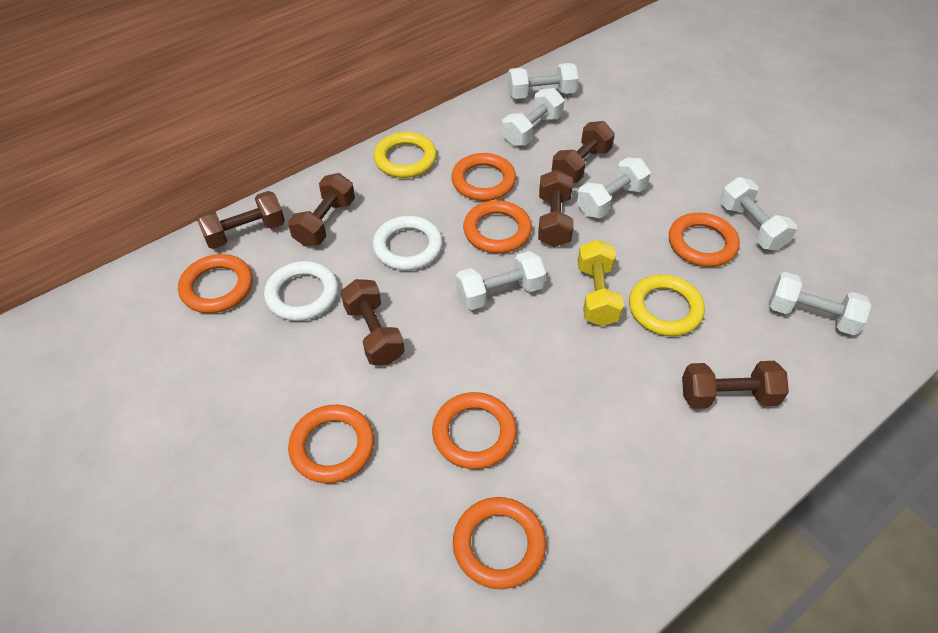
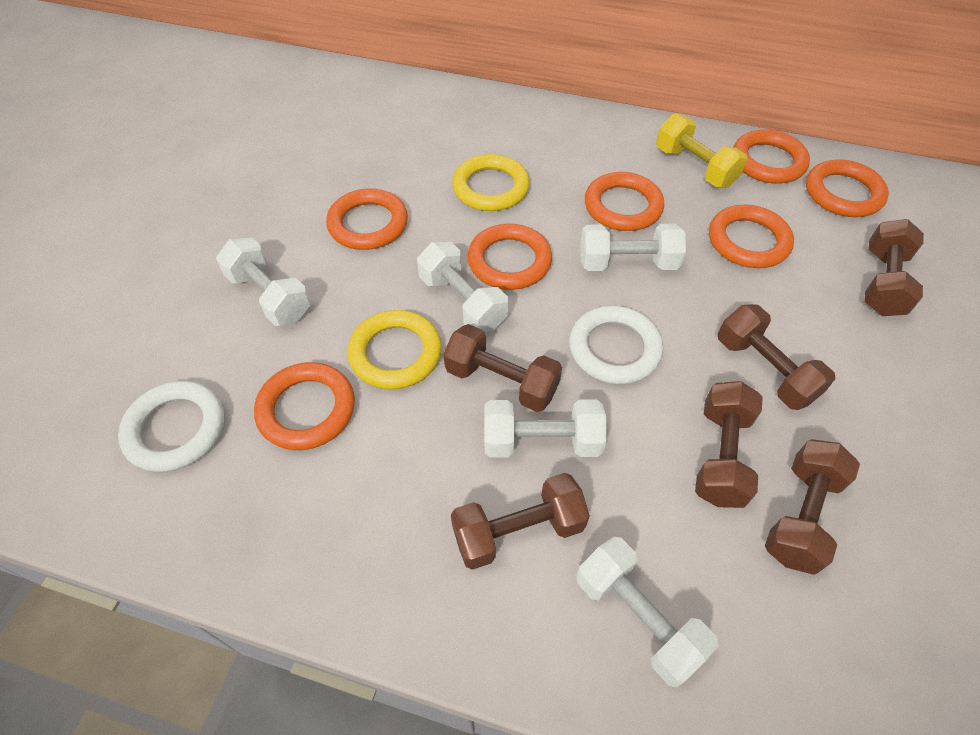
white dumbbell: 6 -> 5

